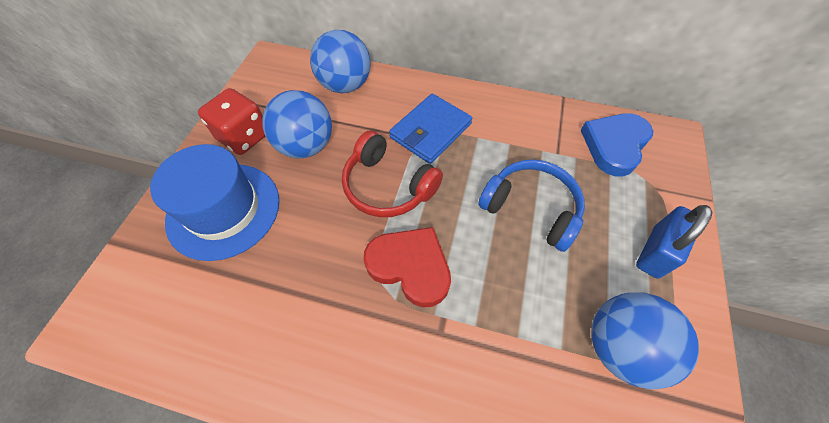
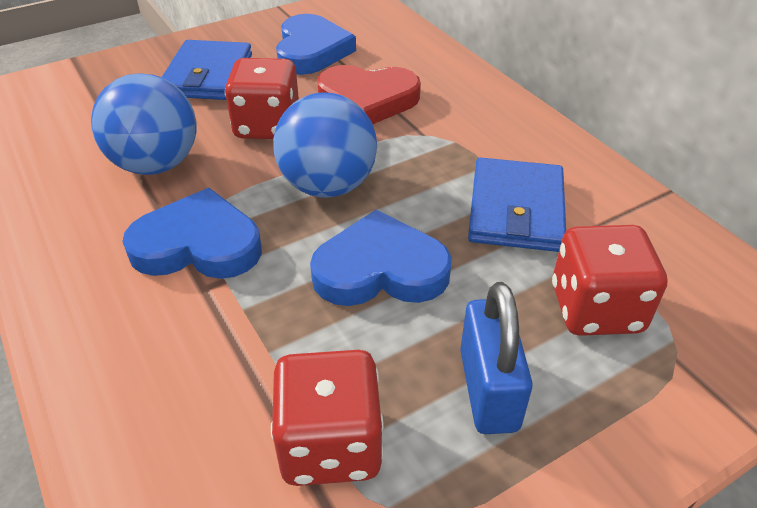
blue ball: 3 -> 2
blue hat: 1 -> 0
blue headphones: 1 -> 0
blue heart: 1 -> 3
blue wallet: 1 -> 2
red dice: 1 -> 3
red headphones: 1 -> 0

